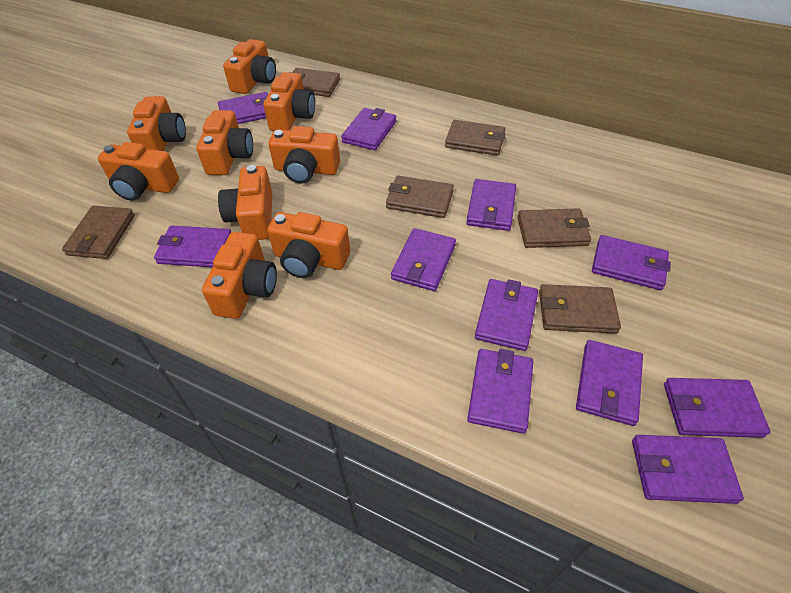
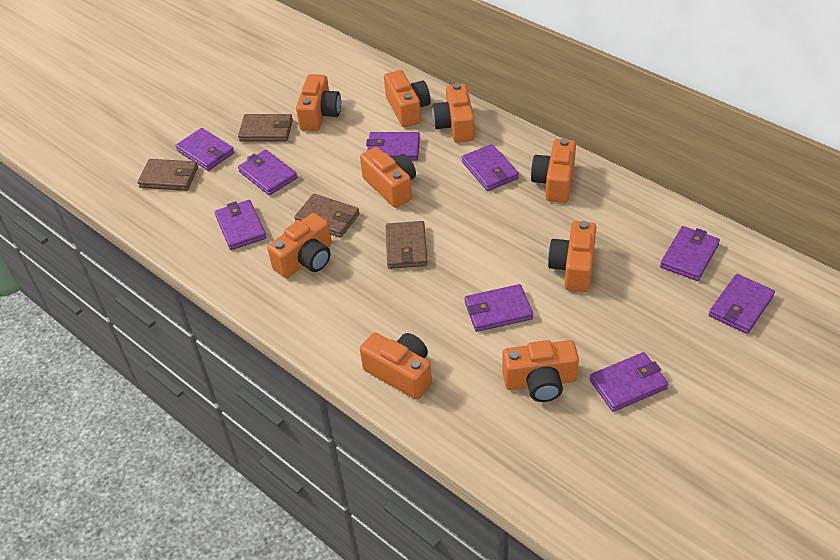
brown wallet: 6 -> 4
purple wallet: 11 -> 9

